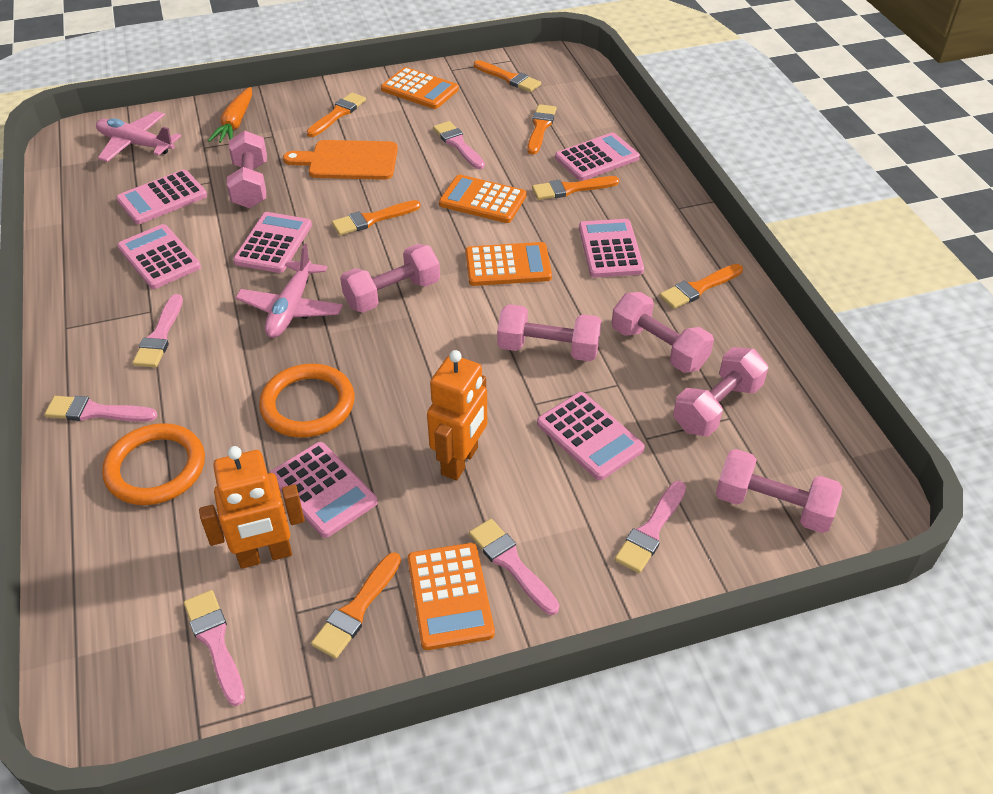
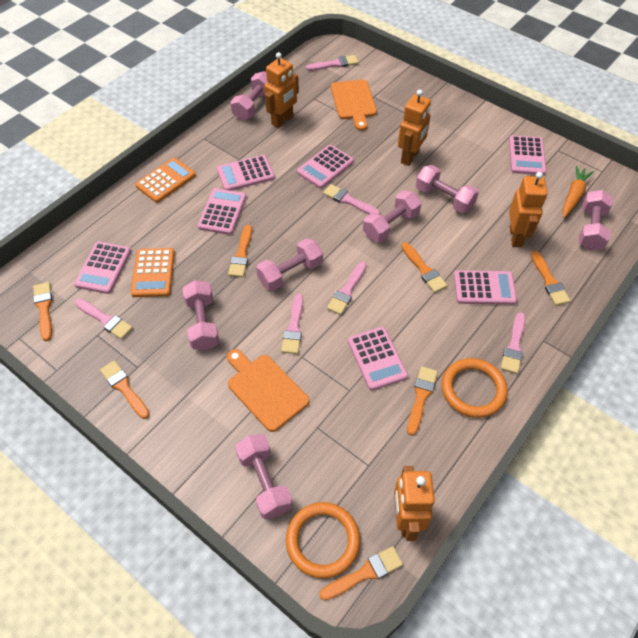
orange calculator: 4 -> 2
orange cutting board: 1 -> 2
orange robot: 2 -> 4
pink dumbbell: 6 -> 7
pink plane: 2 -> 0

